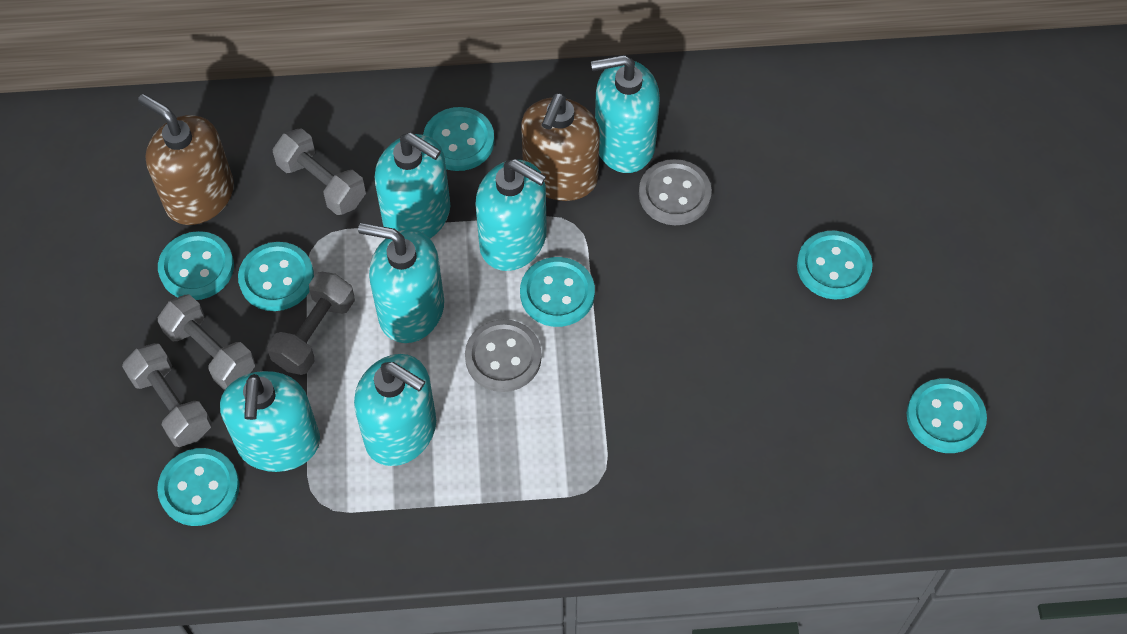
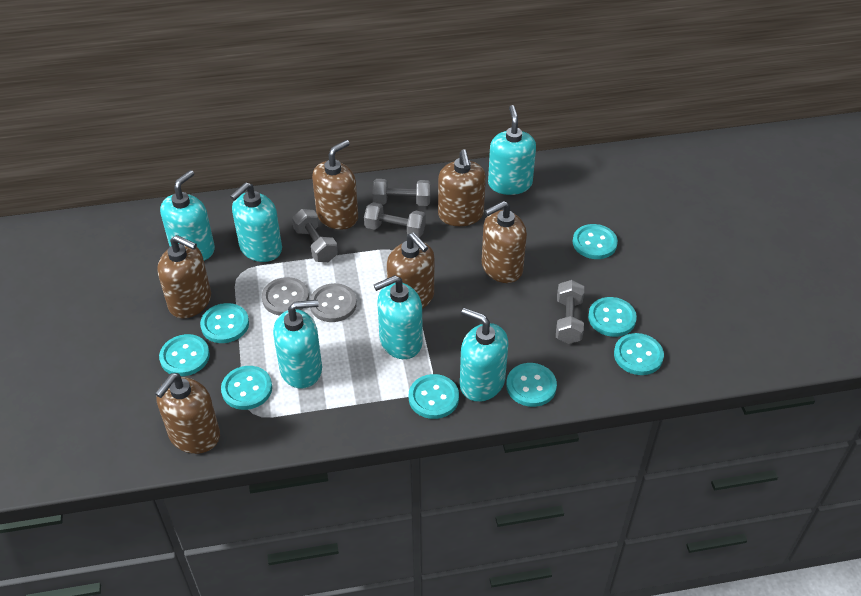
brown soap dispenser: 2 -> 6
turquoise button: 7 -> 8

